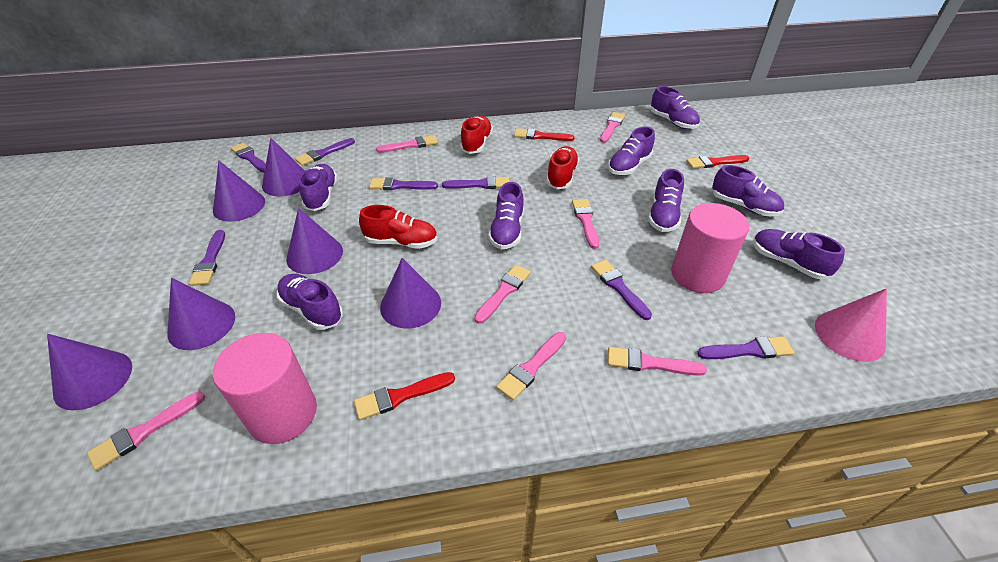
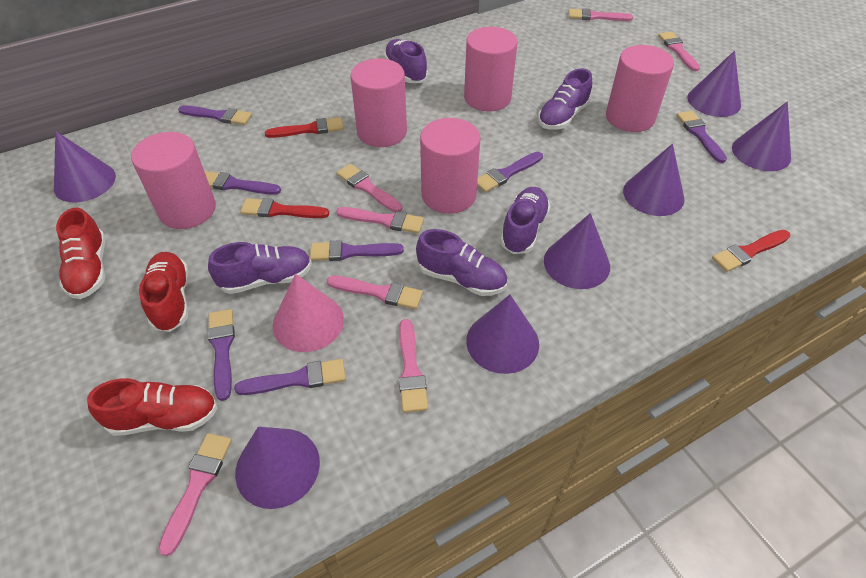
pink cylinder: 2 -> 5
purple cone: 6 -> 7
purple shoe: 8 -> 5

